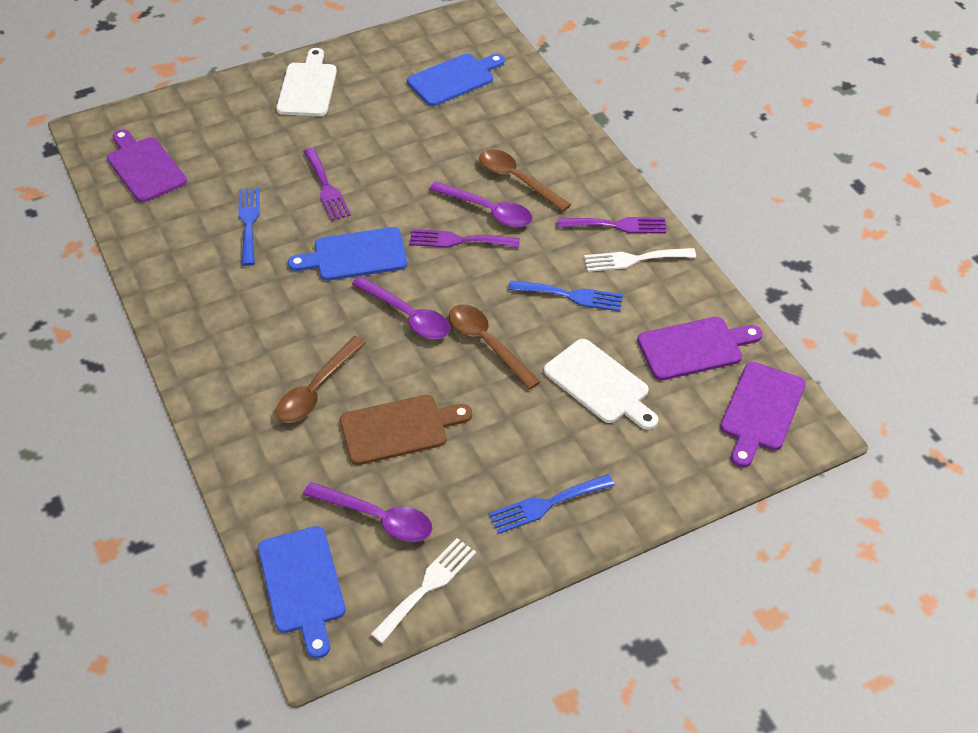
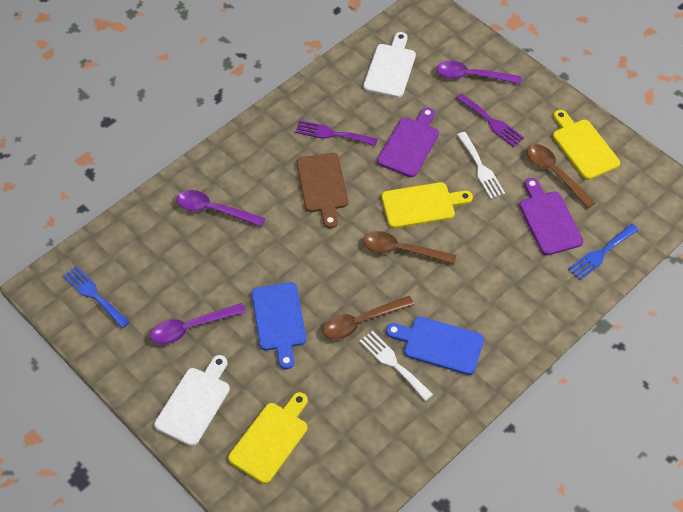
blue cutting board: 3 -> 2
blue fork: 3 -> 2
purple cutting board: 3 -> 2
purple fork: 3 -> 2
yellow cutting board: 0 -> 3

